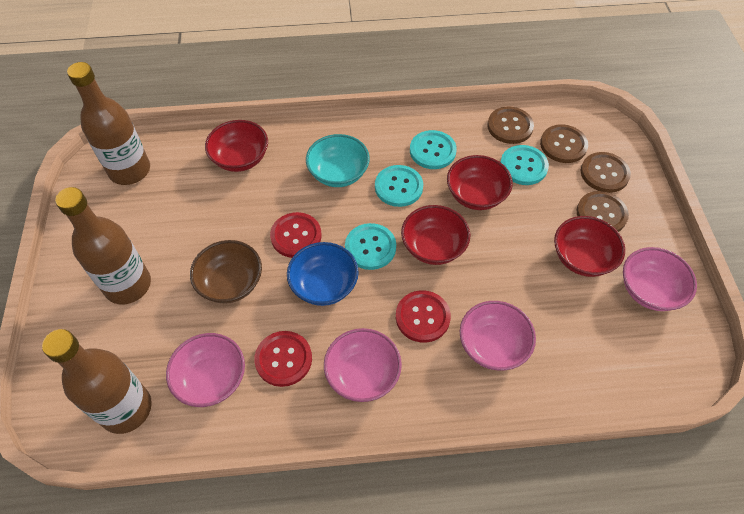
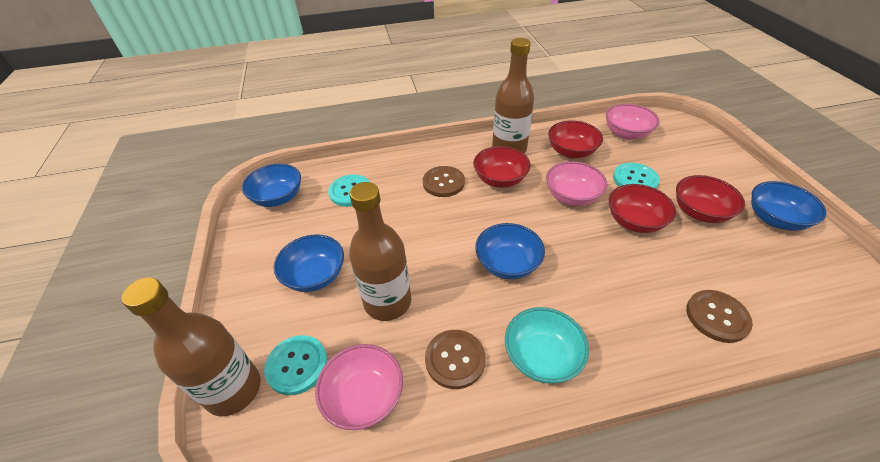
blue bowl: 1 -> 4
brown bowl: 1 -> 0
brown button: 4 -> 3
pink bowl: 4 -> 3
red button: 3 -> 0
turquoise button: 4 -> 3

